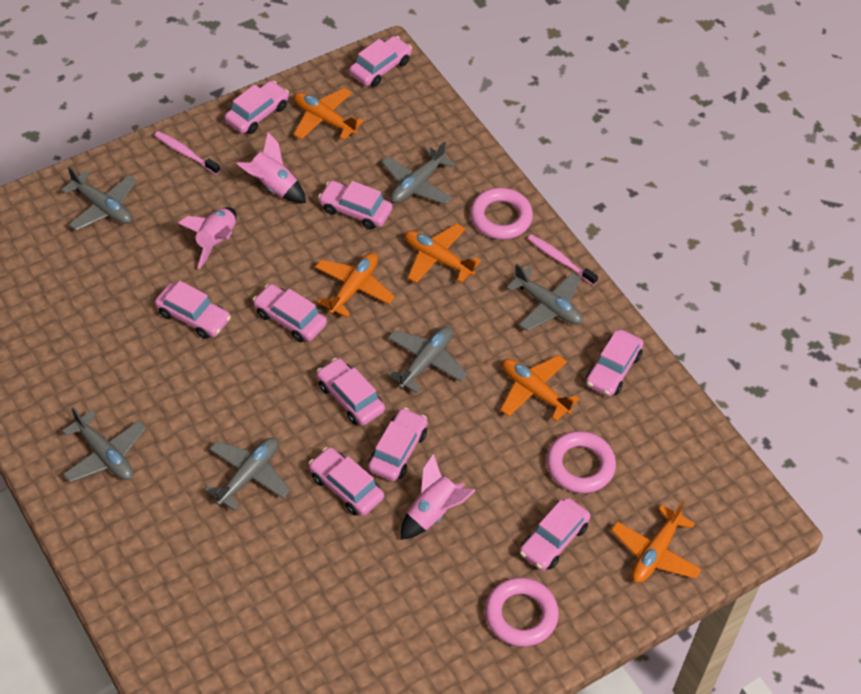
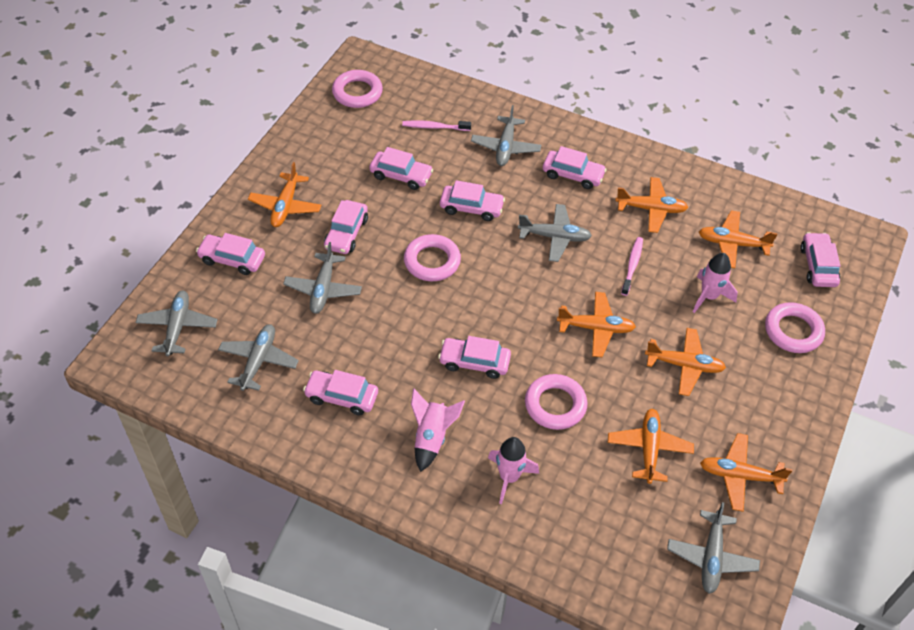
orange plane: 5 -> 7
pink car: 10 -> 8
pink ring: 3 -> 4

